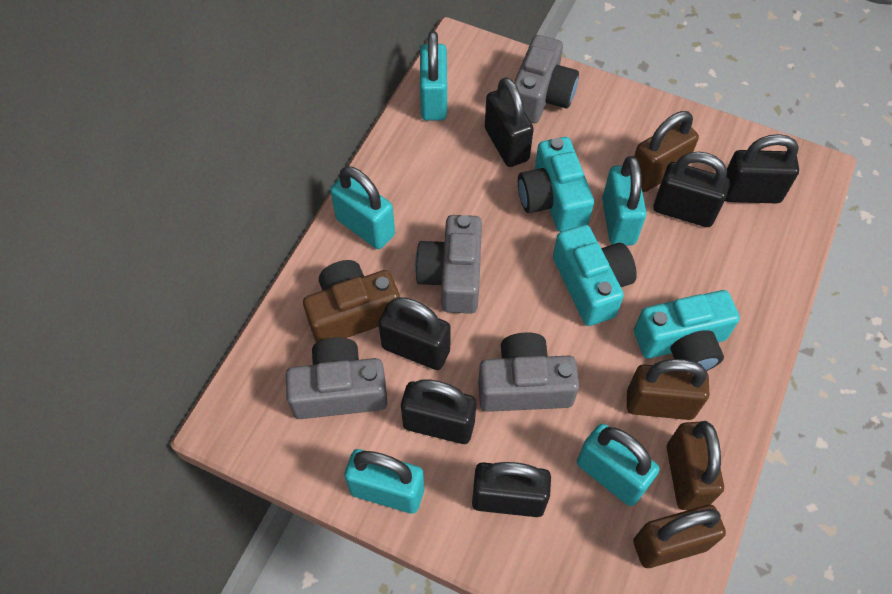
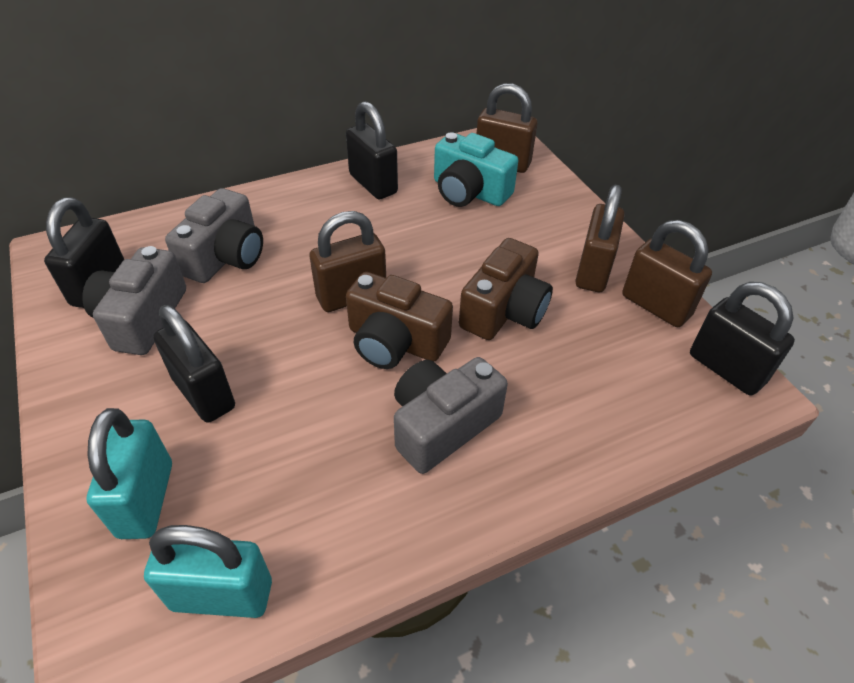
black padlock: 6 -> 4
brown camera: 1 -> 2
grey camera: 4 -> 3
turquoise camera: 3 -> 1
turquoise padlock: 5 -> 2

